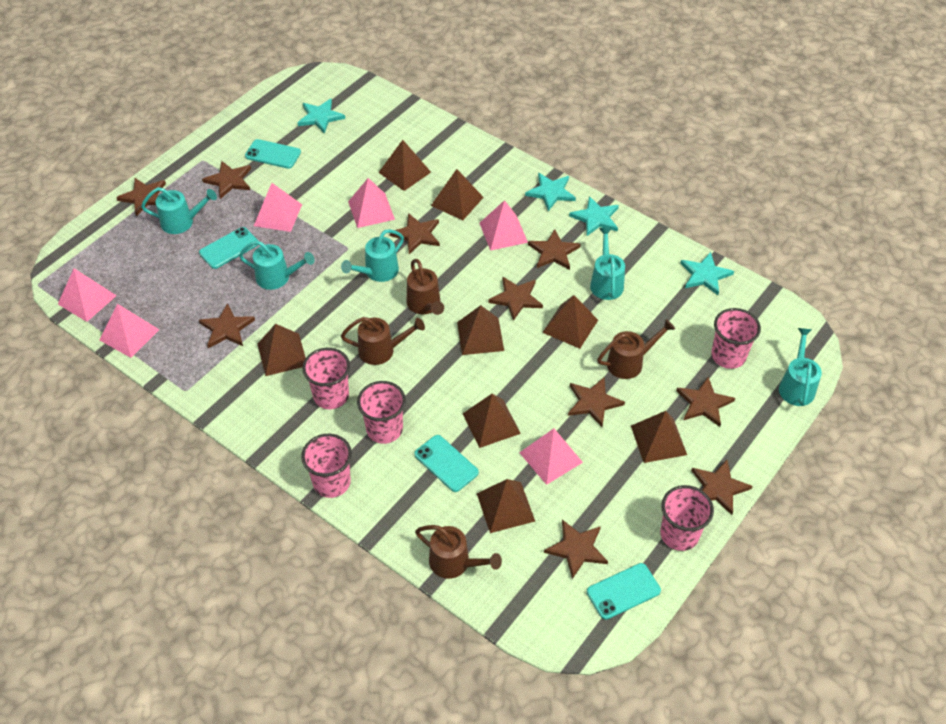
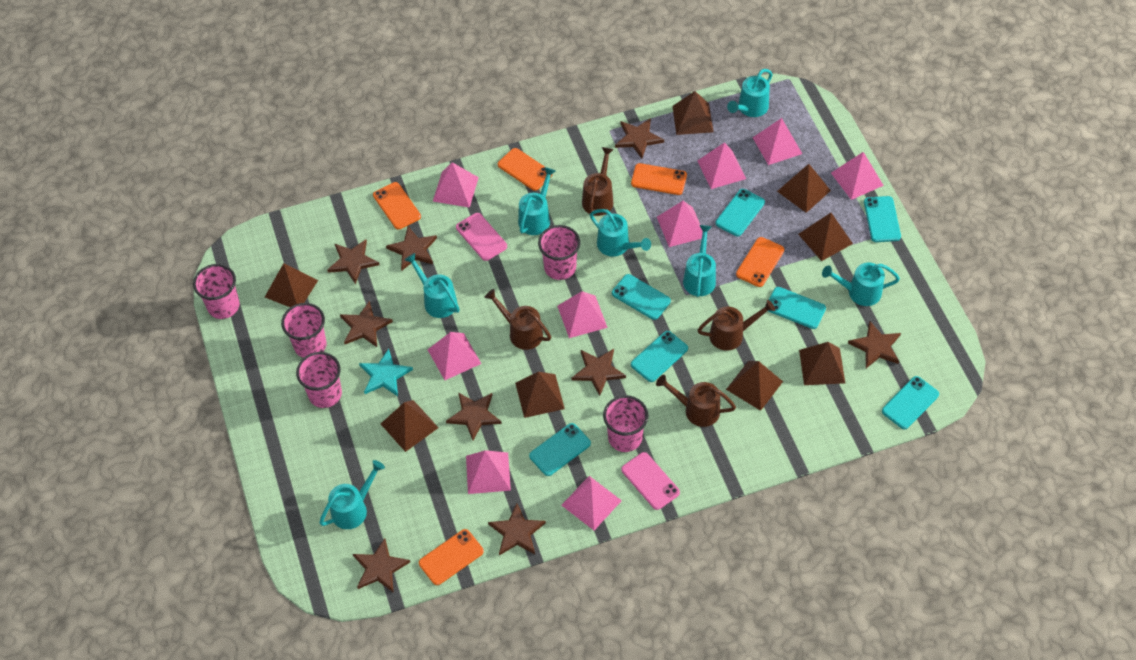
brown star: 10 -> 9
orange phone: 0 -> 5
pink phone: 0 -> 2
pink pyramid: 6 -> 9
turquoise phone: 4 -> 7
turquoise star: 4 -> 1
turquoise watering can: 5 -> 7

